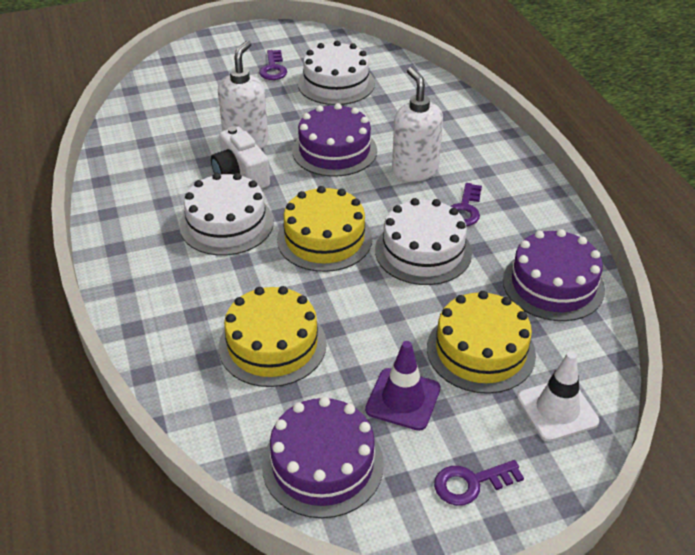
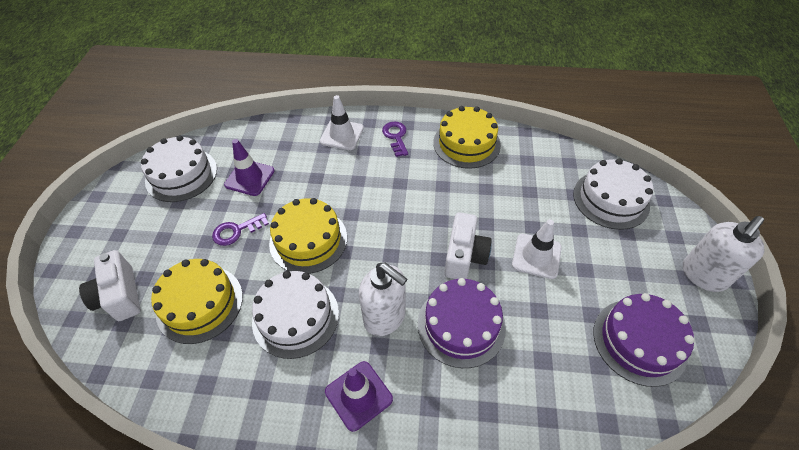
purple cake: 3 -> 2
purple key: 3 -> 2
purple traffic cone: 1 -> 2
white camera: 1 -> 2
white traffic cone: 1 -> 2

